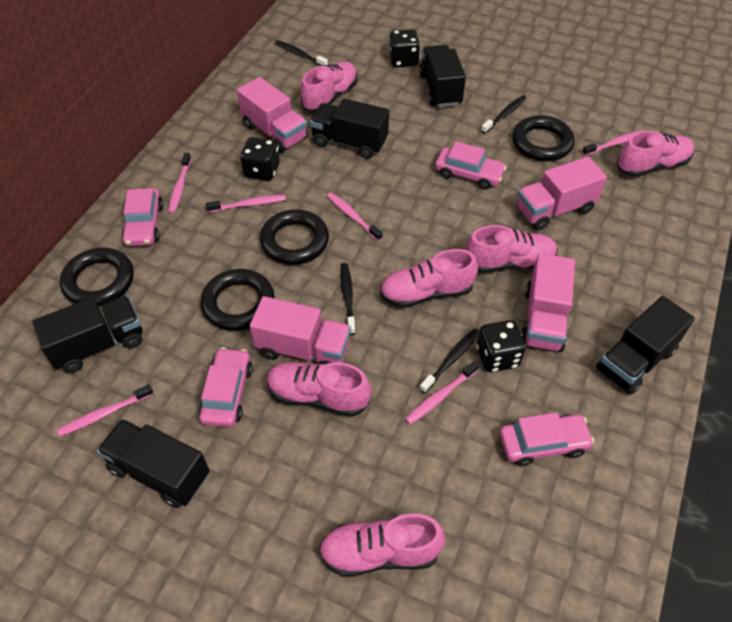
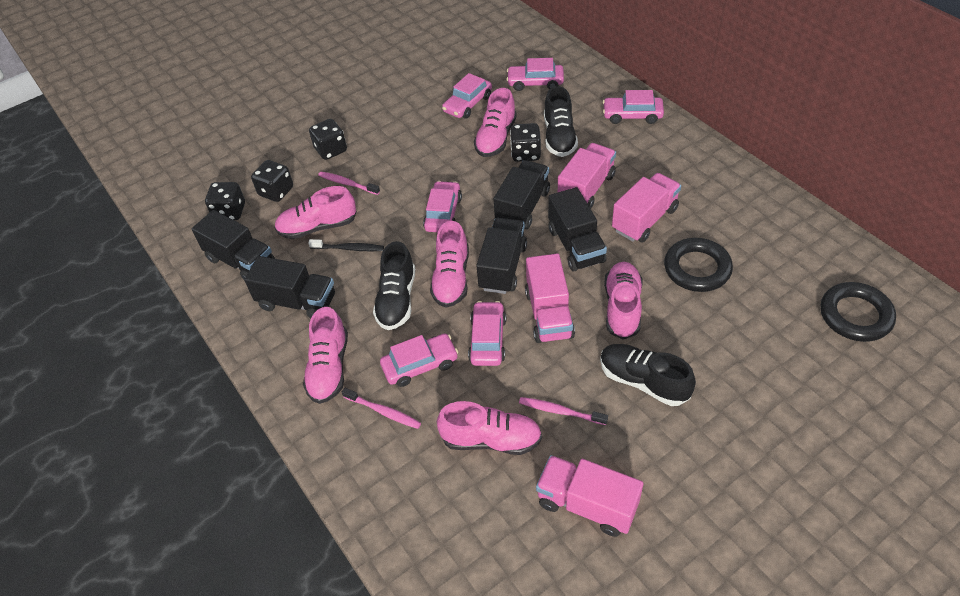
black dice: 3 -> 4
black ring: 4 -> 2
black shoe: 0 -> 3
black toothbrush: 4 -> 1
pink car: 4 -> 6
pink toothbrush: 6 -> 3

